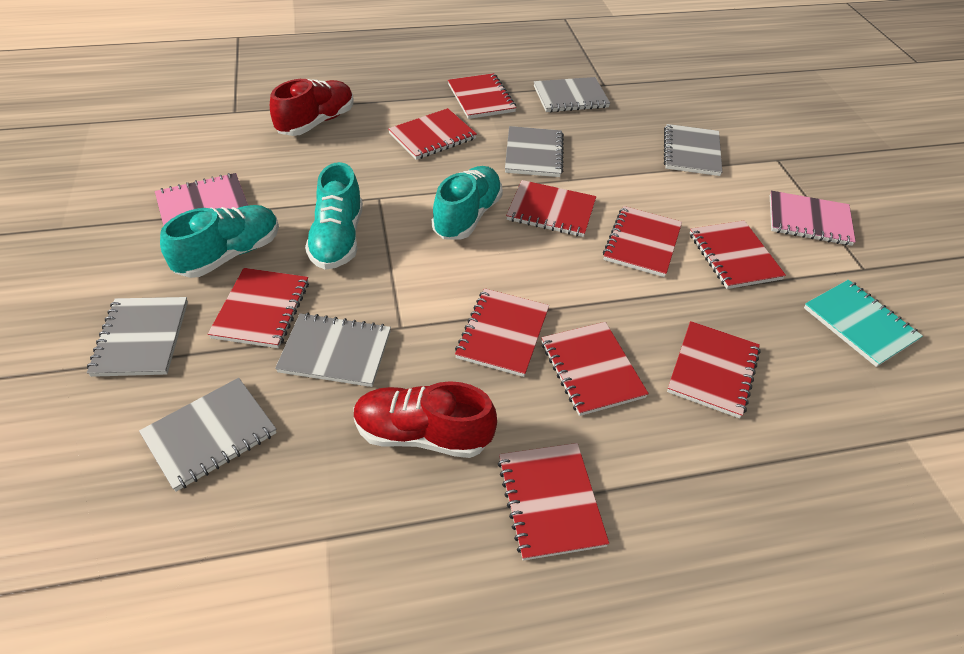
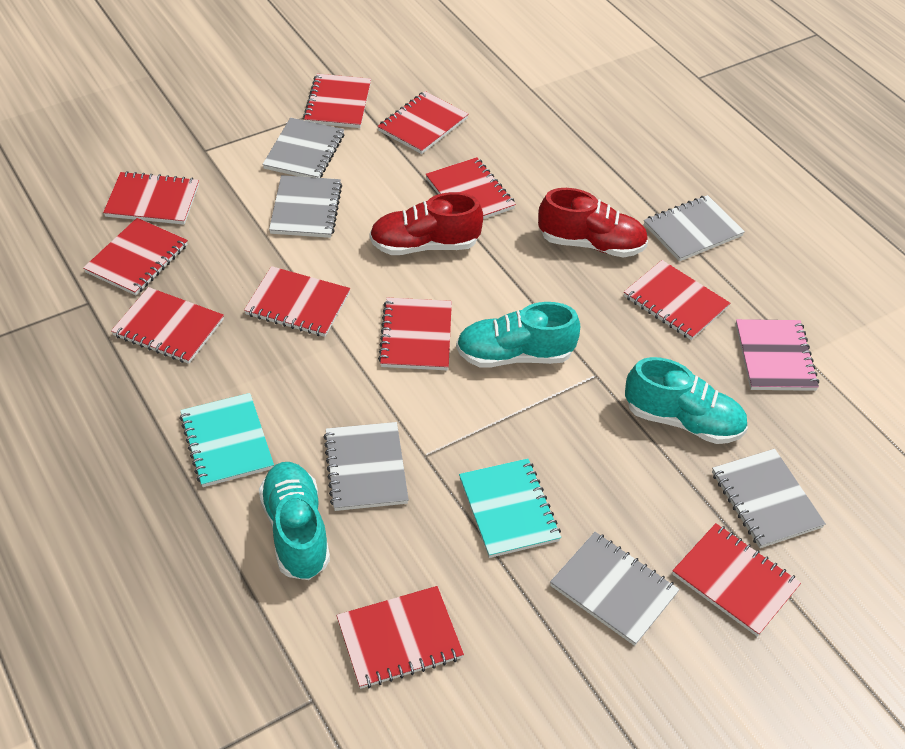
pink notebook: 2 -> 1
red notebook: 10 -> 11
turquoise notebook: 1 -> 2

